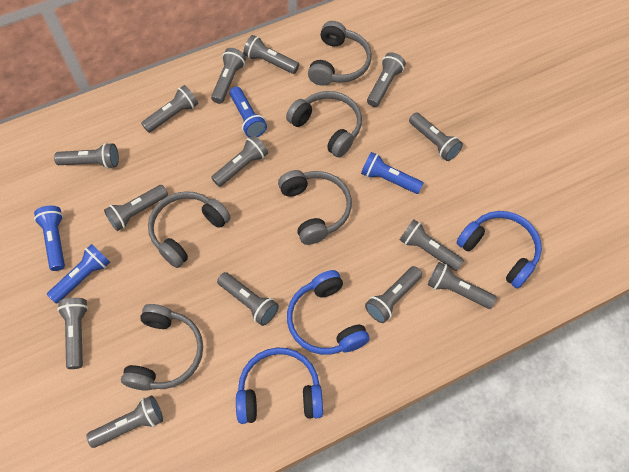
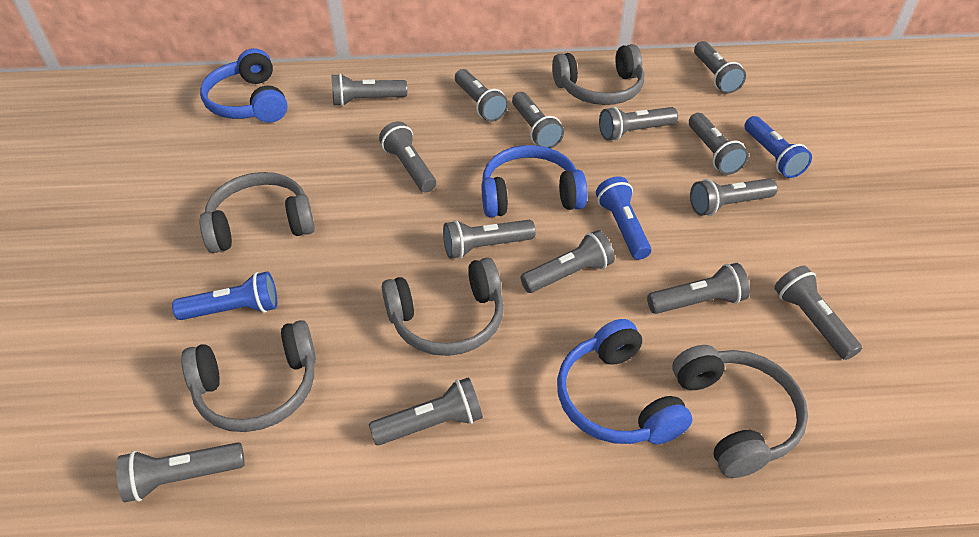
blue flashlight: 4 -> 3

